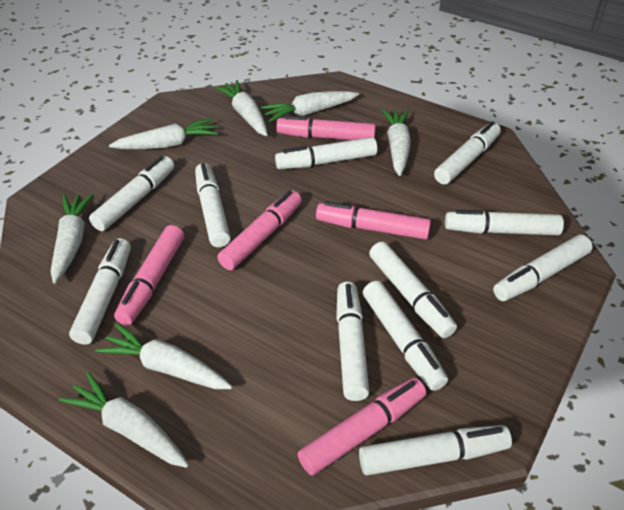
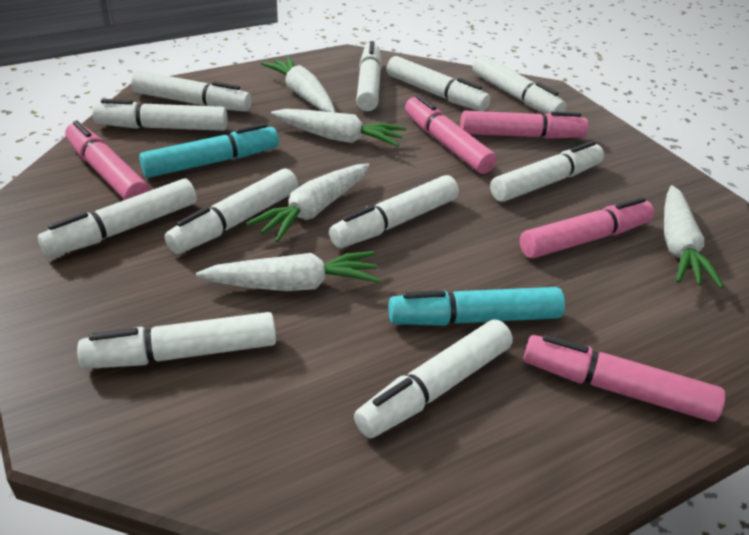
turquoise marker: 0 -> 2
white carrot: 7 -> 5

